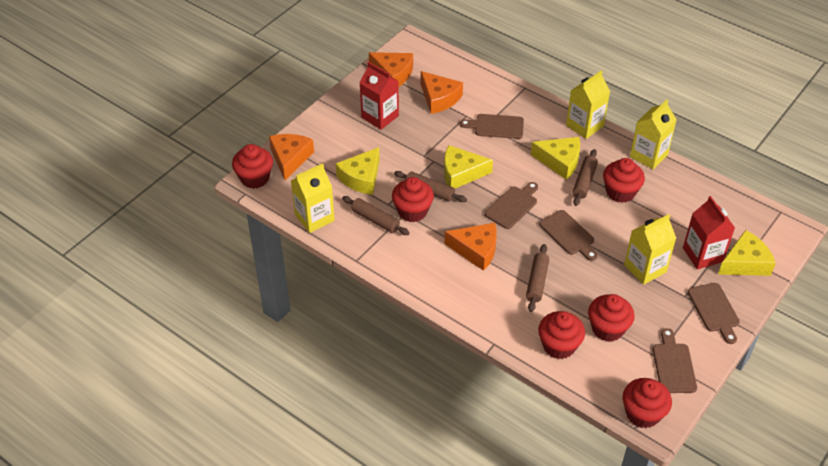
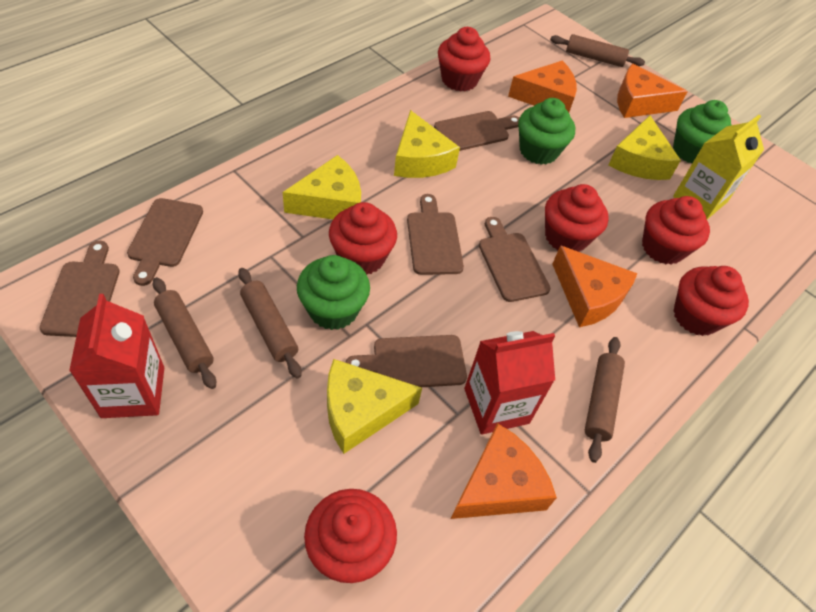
brown cutting board: 5 -> 6
green cupcake: 0 -> 3
yellow carton: 4 -> 1

